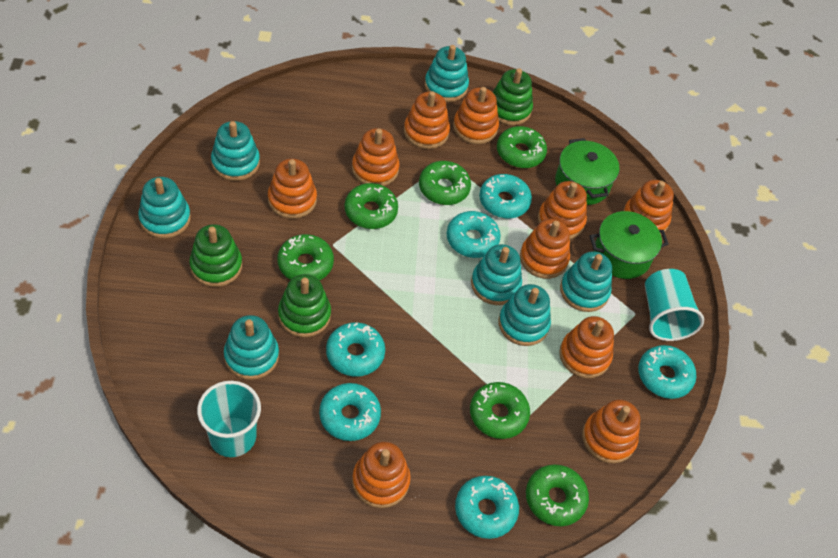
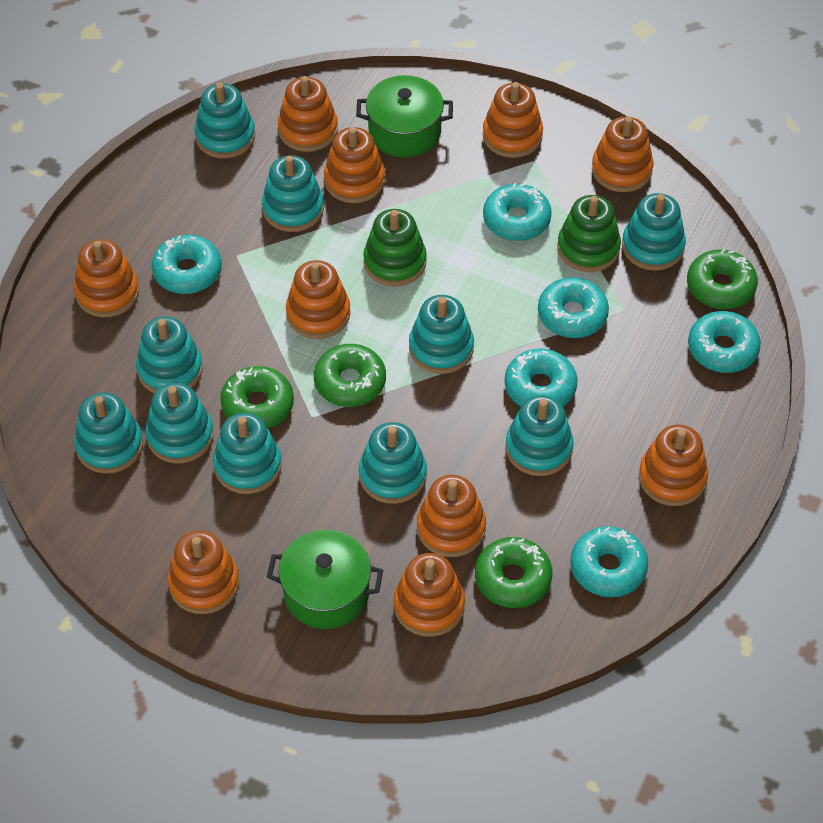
green donut: 6 -> 4
green stacking toy: 3 -> 2
turquoise cup: 2 -> 0
turquoise stacking toy: 7 -> 10

